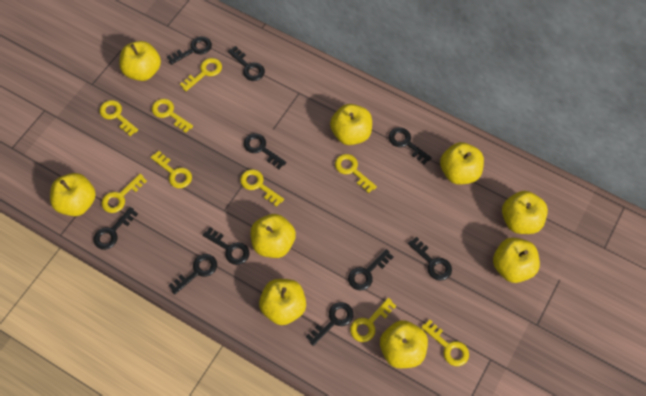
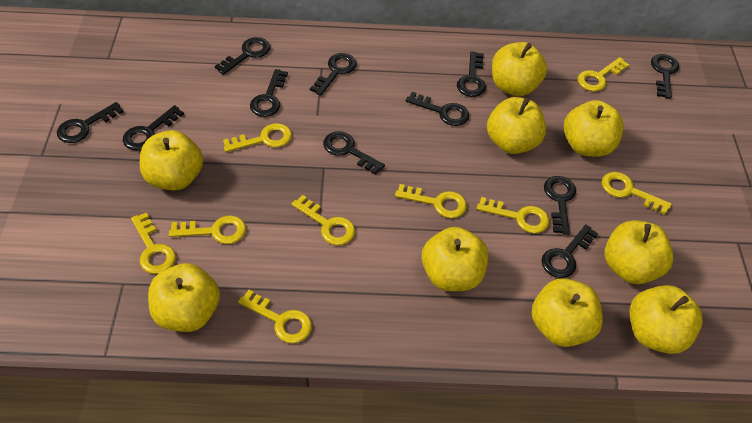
black key: 10 -> 11

